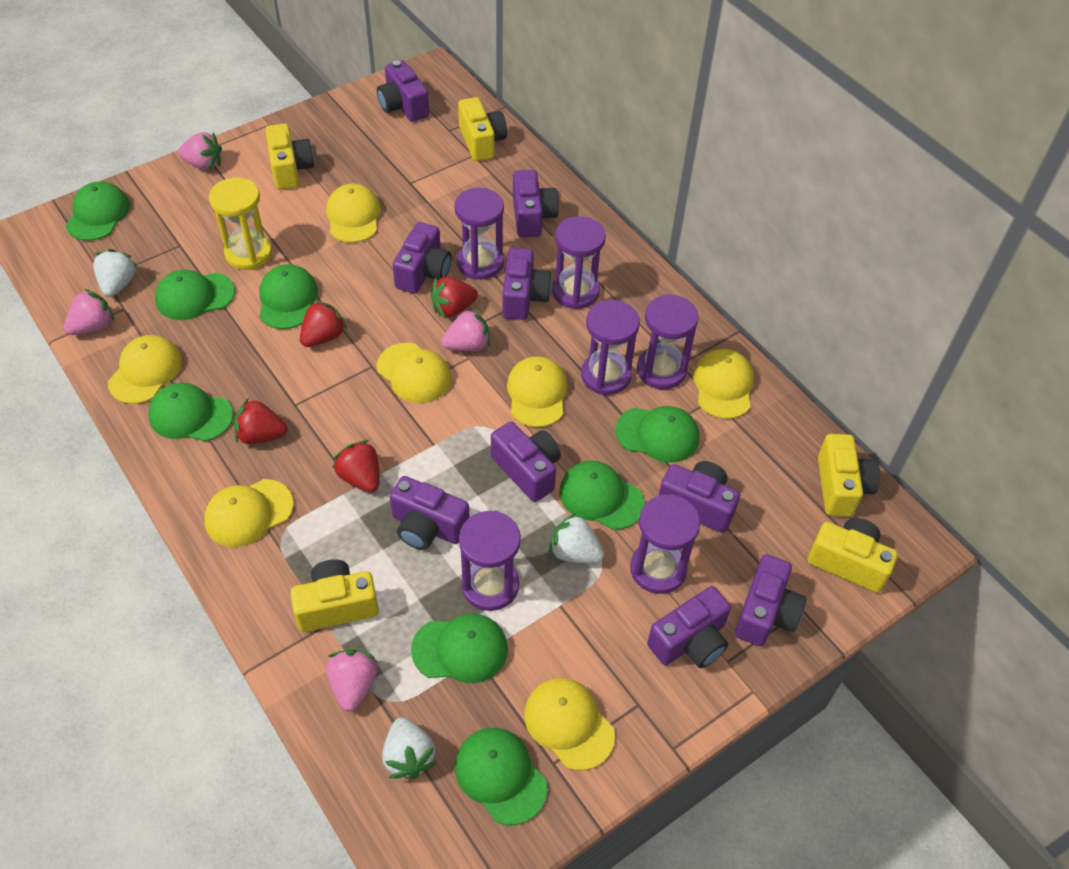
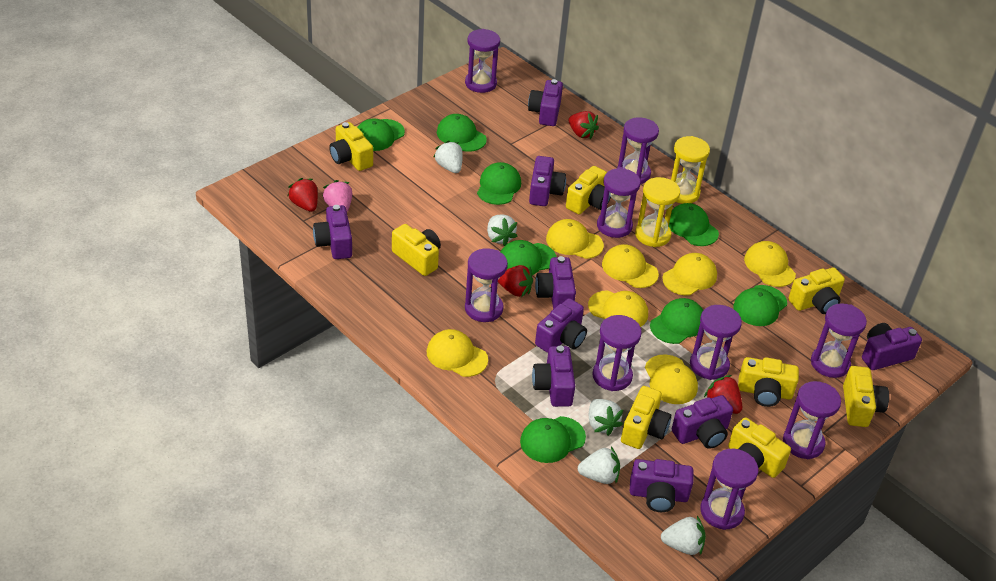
pink strawberry: 4 -> 1
purple hourglass: 6 -> 9
white strawberry: 3 -> 5
yellow camera: 5 -> 8
yellow hourglass: 1 -> 2

